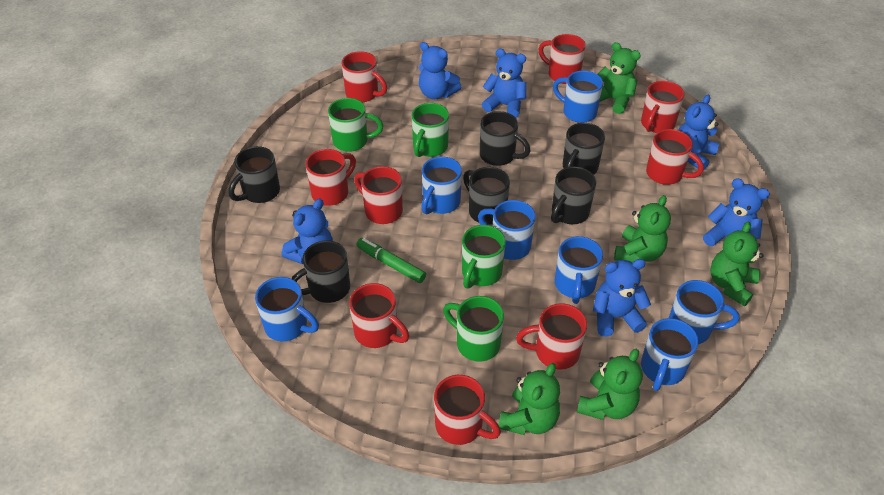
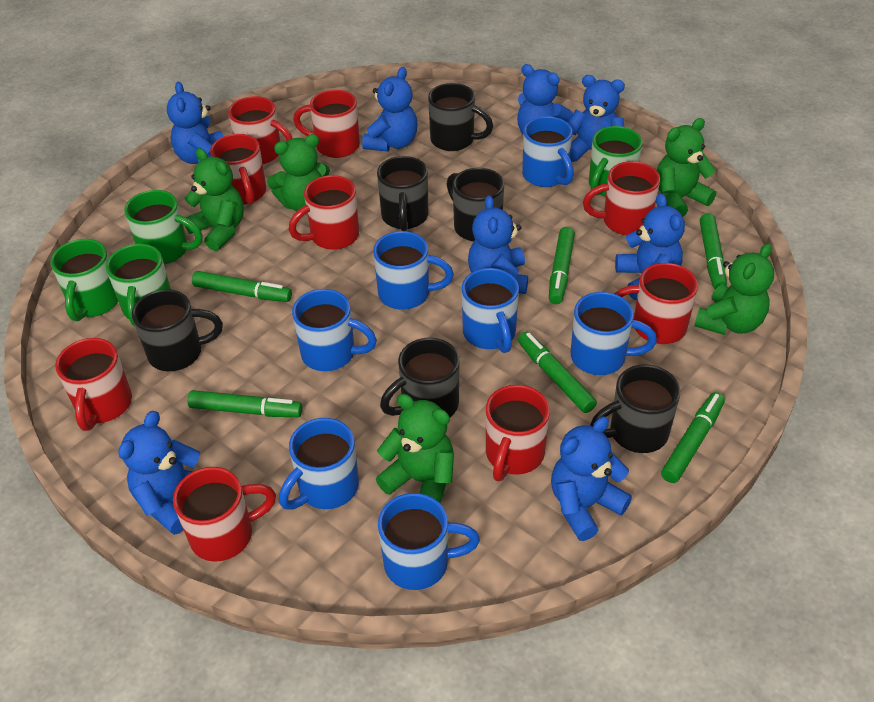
blue teddy bear: 6 -> 8
green marker: 1 -> 6

